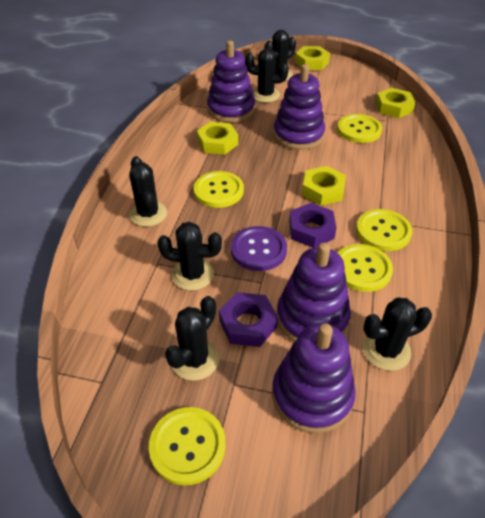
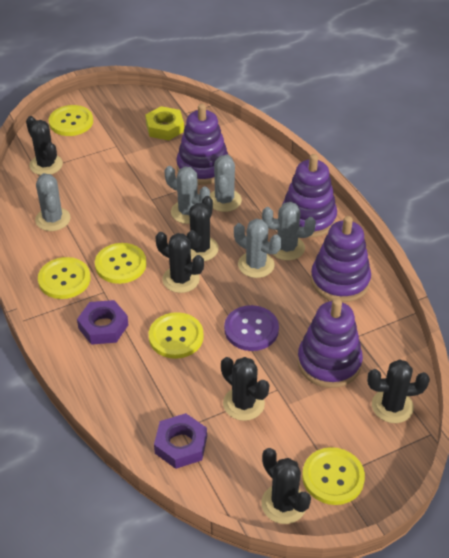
grey cactus: 0 -> 5
yellow nut: 4 -> 1

